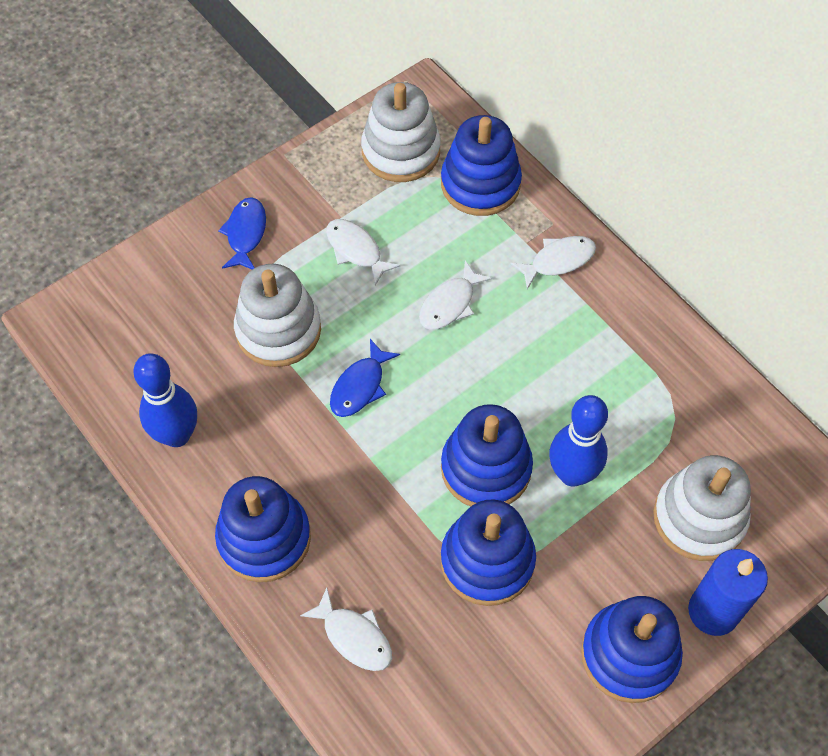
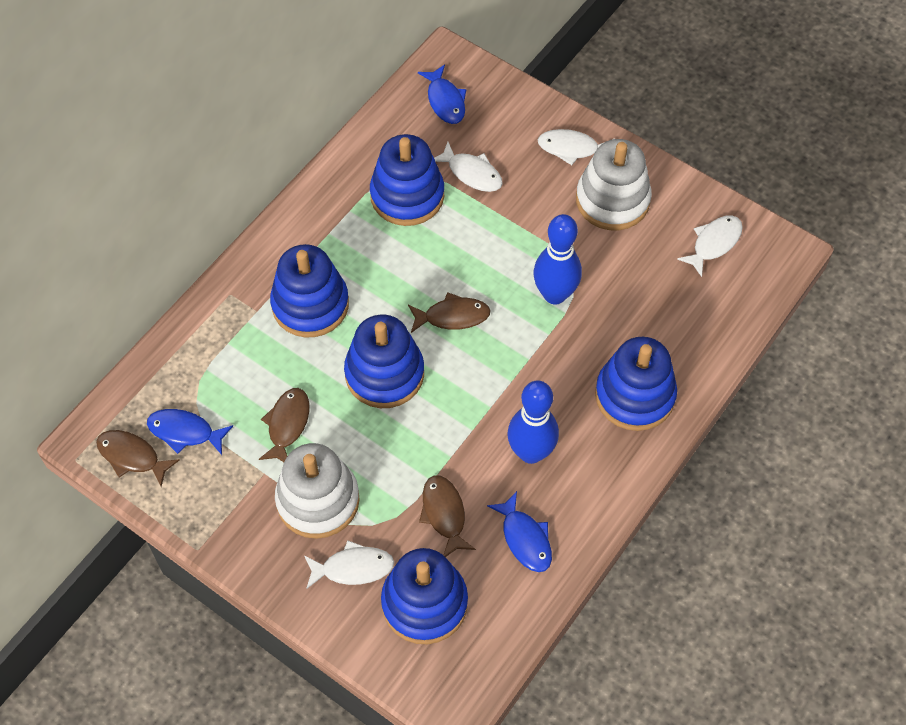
blue candle: 1 -> 0
blue fish: 2 -> 3
brown fish: 0 -> 4
white stacking toy: 3 -> 2

